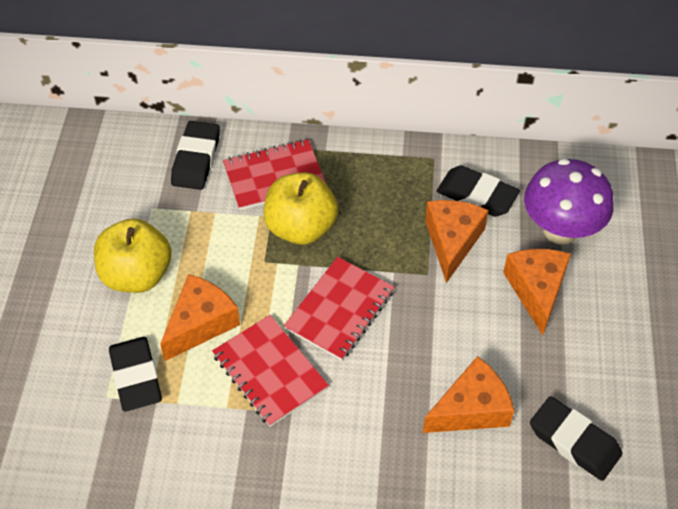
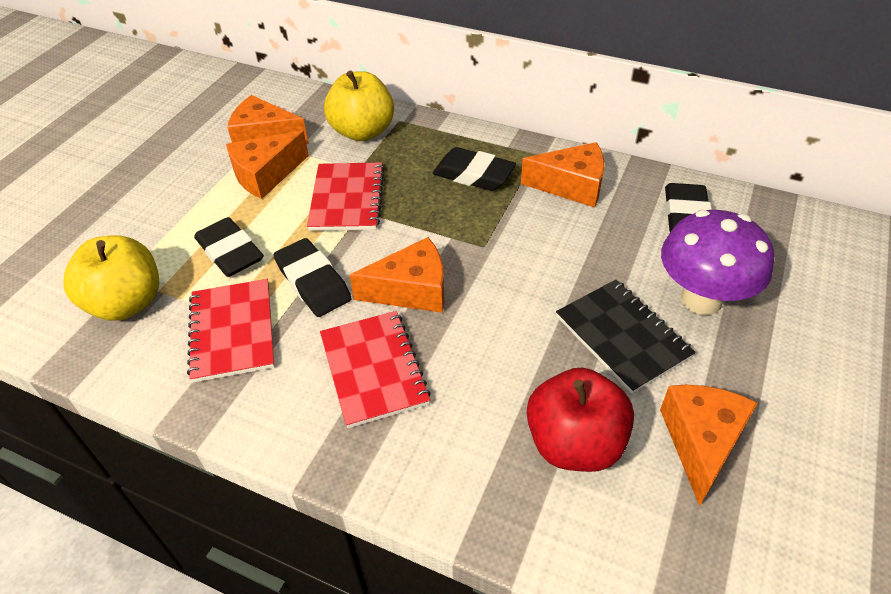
black notebook: 0 -> 1
orange cheese: 4 -> 5
red apple: 0 -> 1

